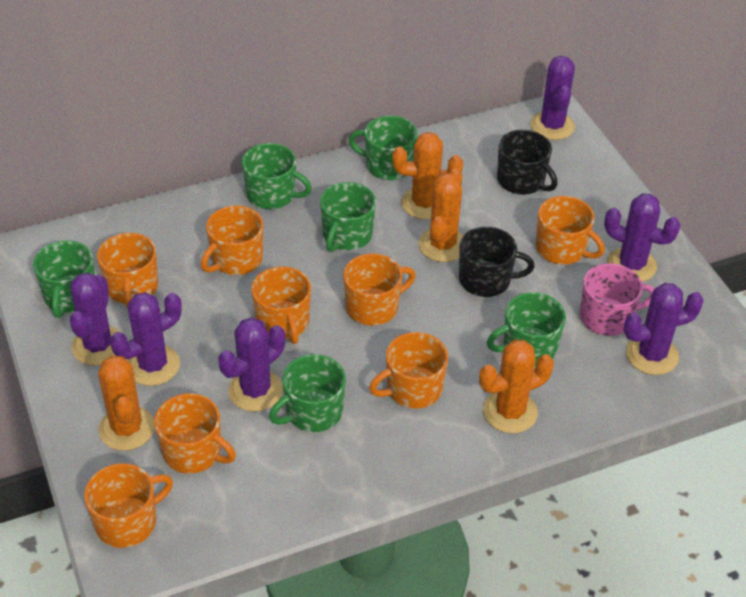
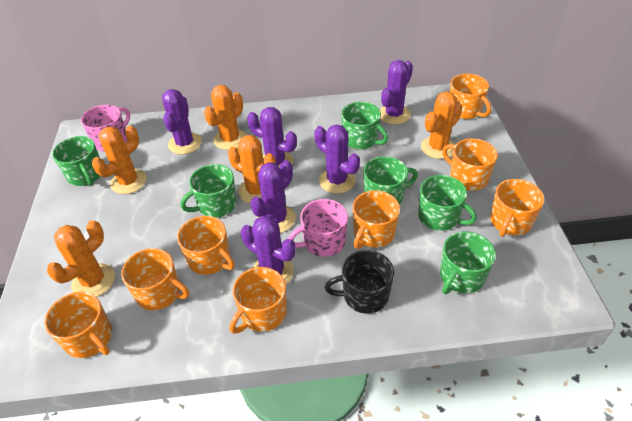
black mug: 2 -> 1
orange cactus: 4 -> 5
pink mug: 1 -> 2

